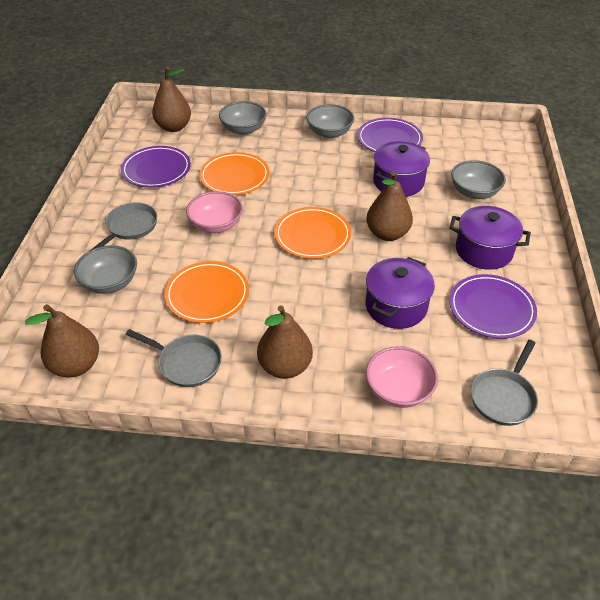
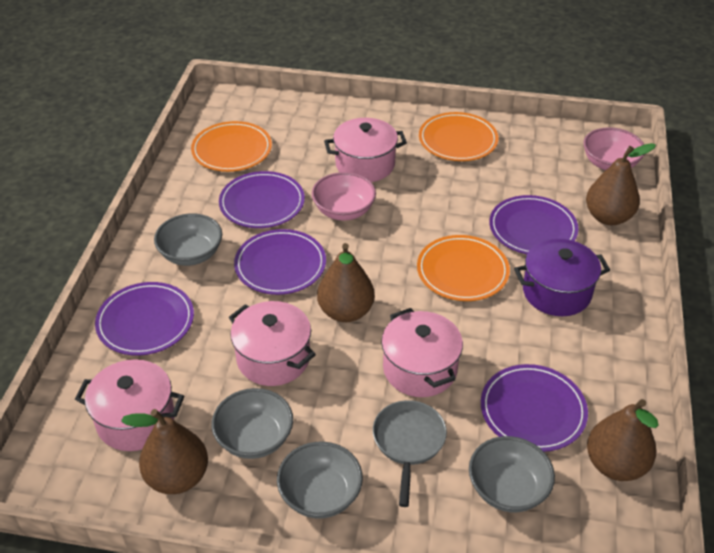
grey pan: 3 -> 1
pink pot: 0 -> 4
purple plate: 3 -> 5
purple pot: 3 -> 1

